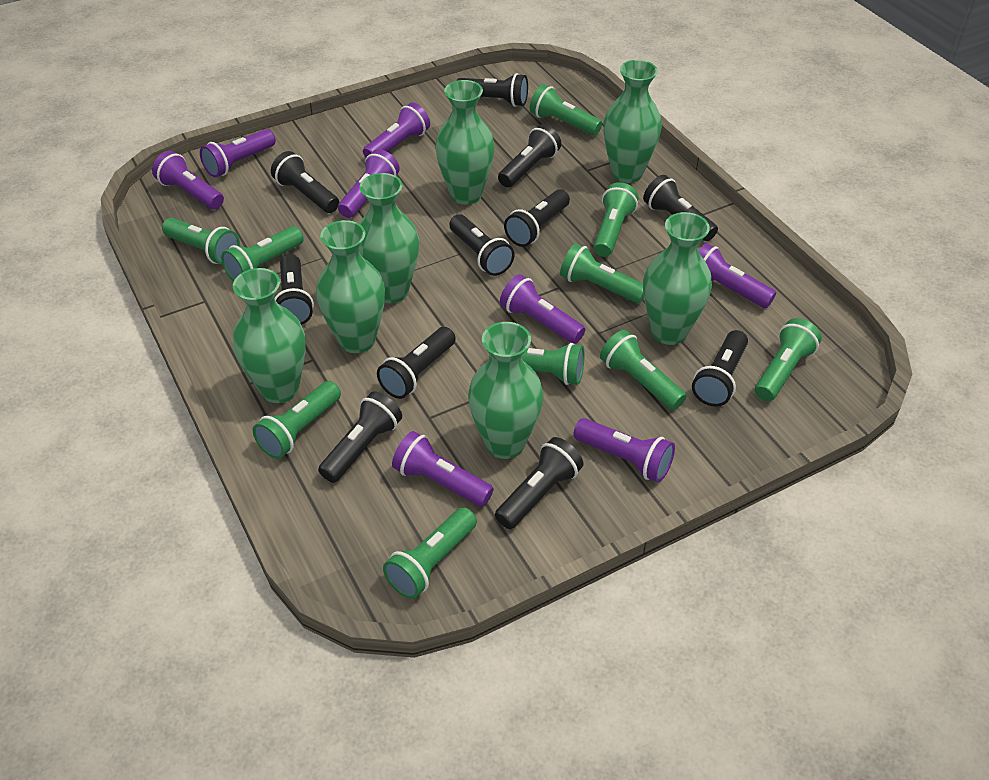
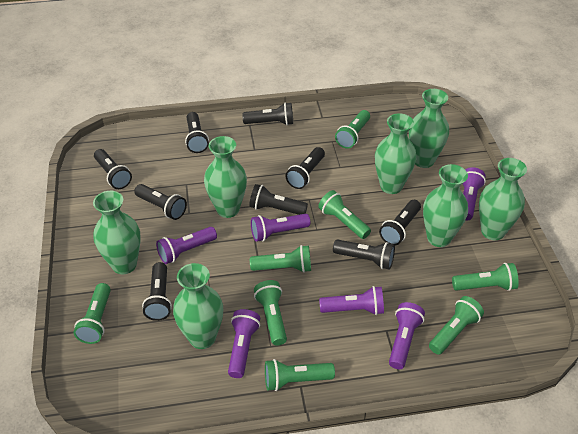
black flashlight: 11 -> 9
green flashlight: 10 -> 8
purple flashlight: 8 -> 6

